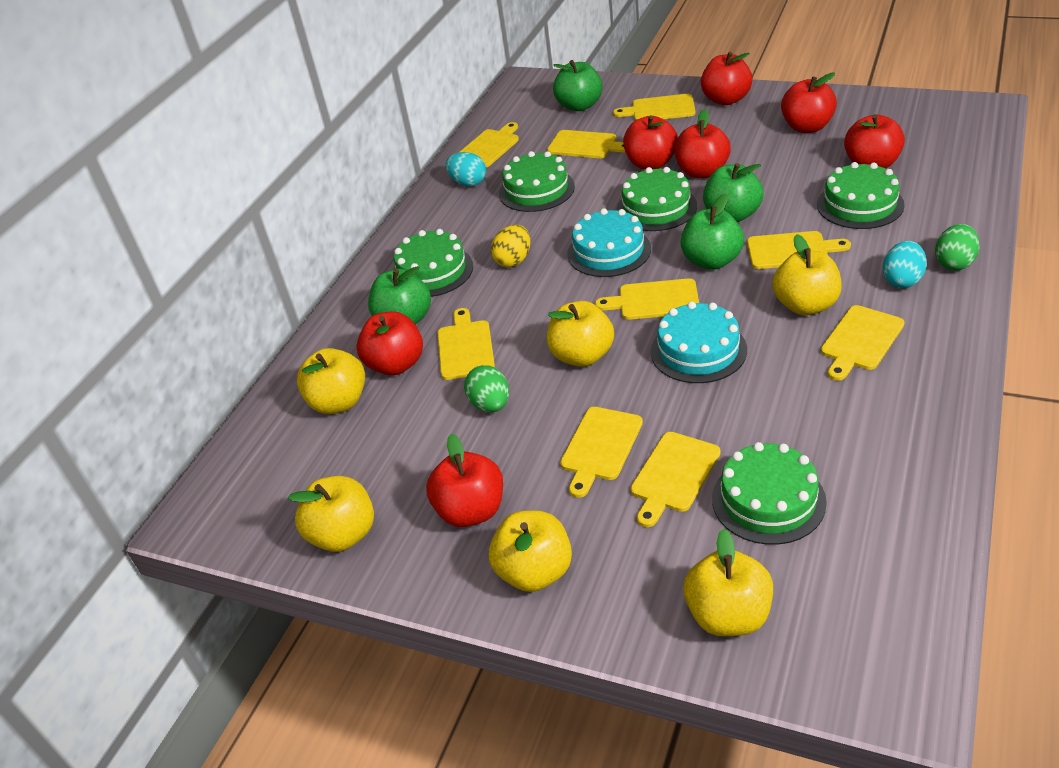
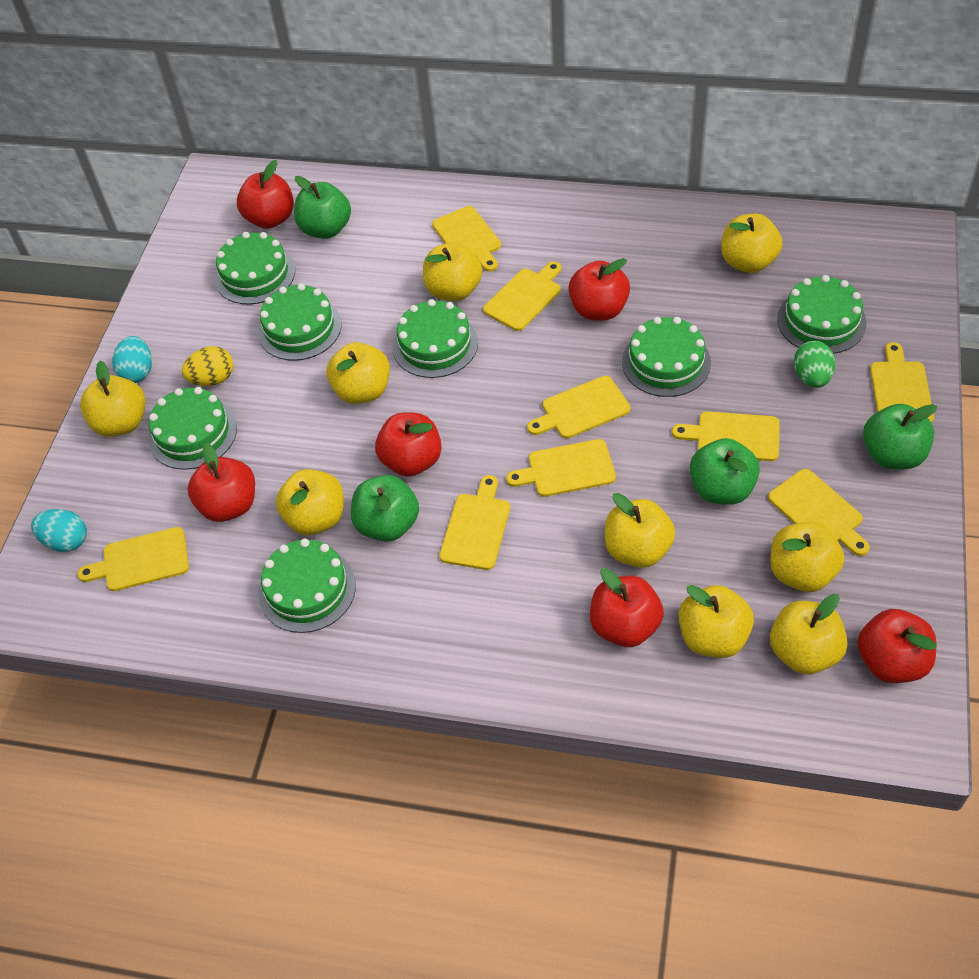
green cake: 5 -> 7
green egg: 2 -> 1
red apple: 7 -> 6
turquoise cake: 2 -> 0
yellow apple: 6 -> 9

